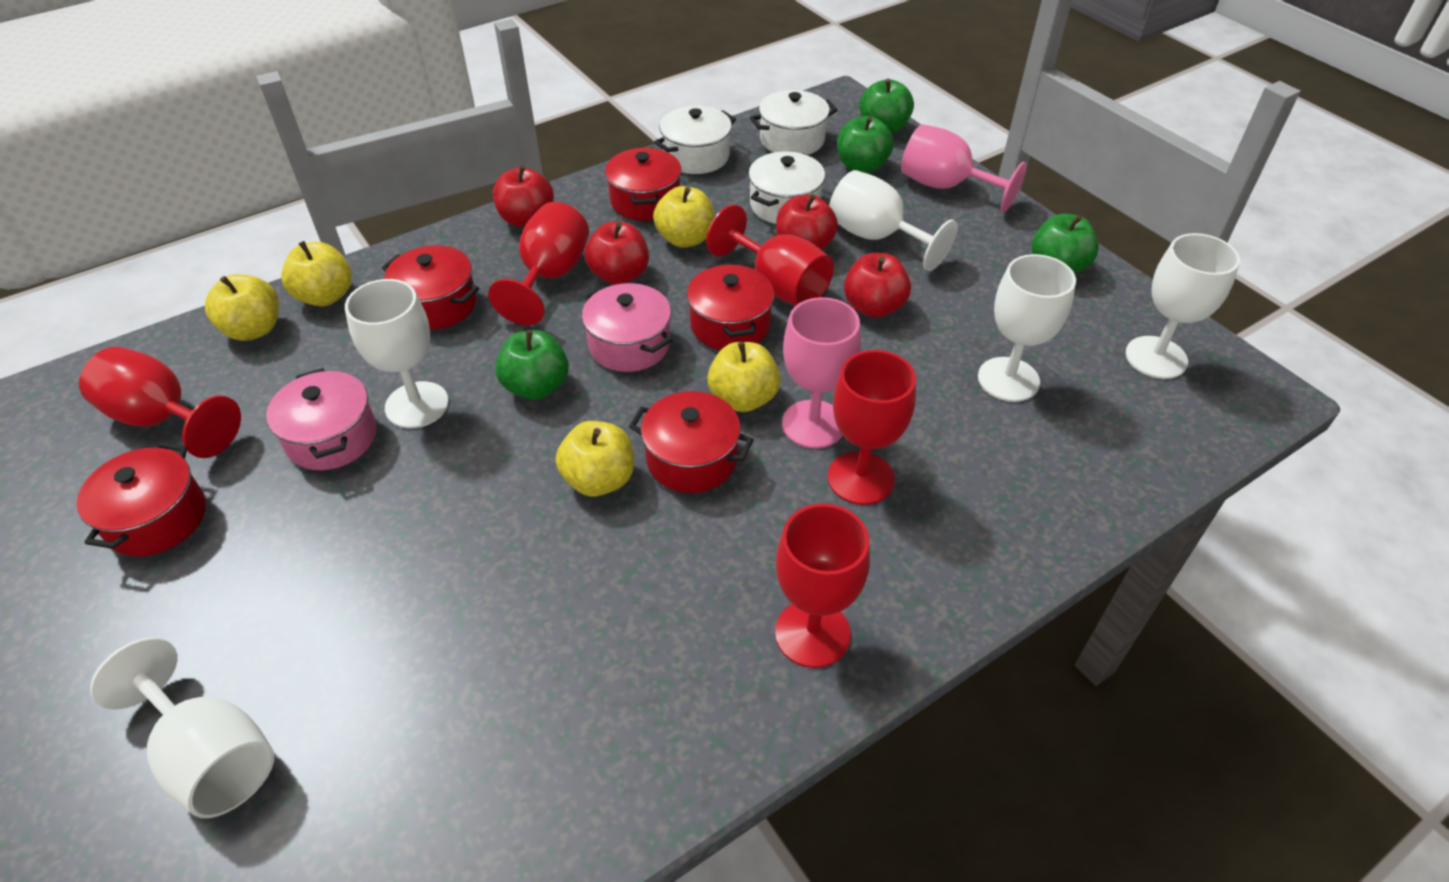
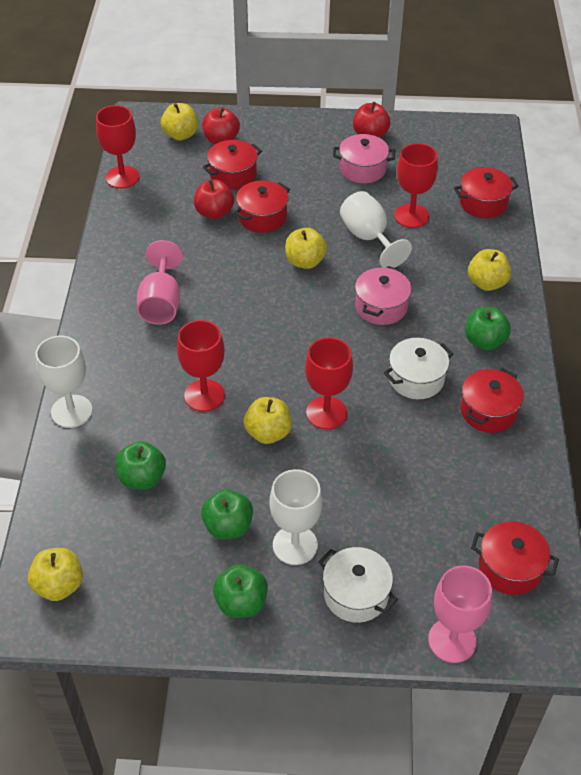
red apple: 4 -> 3
red goblet: 5 -> 4
white goblet: 5 -> 3
white pot: 3 -> 2

